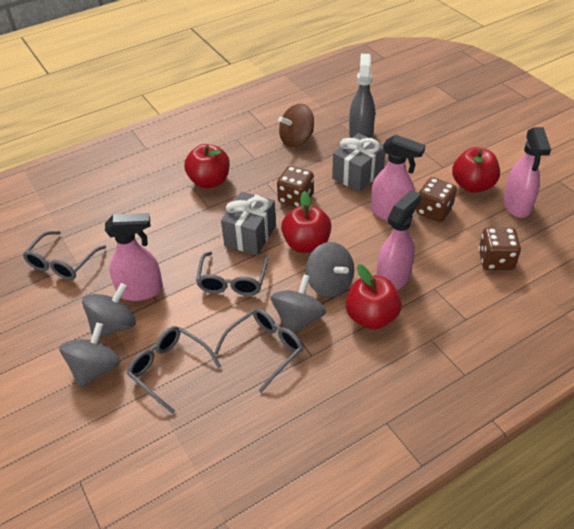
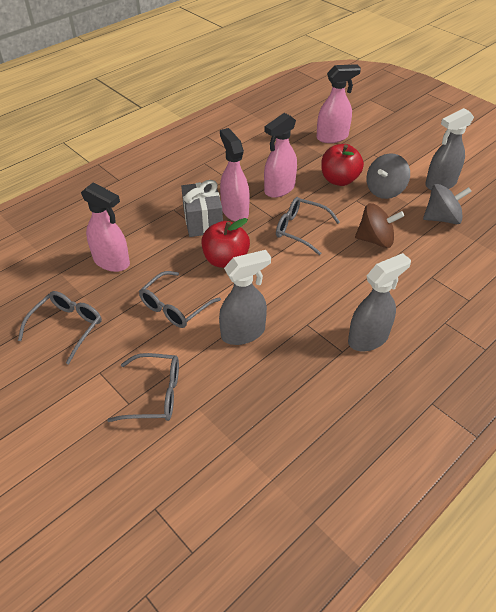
brown dice: 3 -> 0
grey gift: 2 -> 1
grey spinning top: 4 -> 2
grey spray bottle: 1 -> 3
red apple: 4 -> 2

